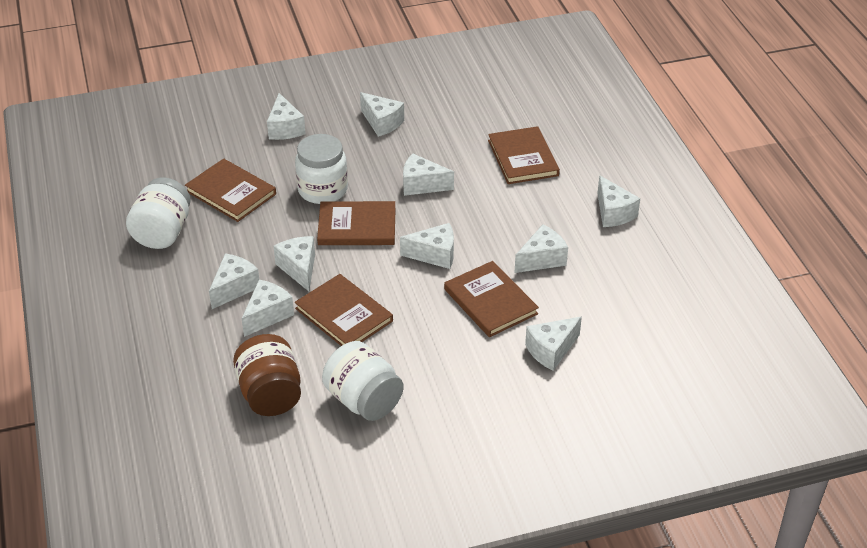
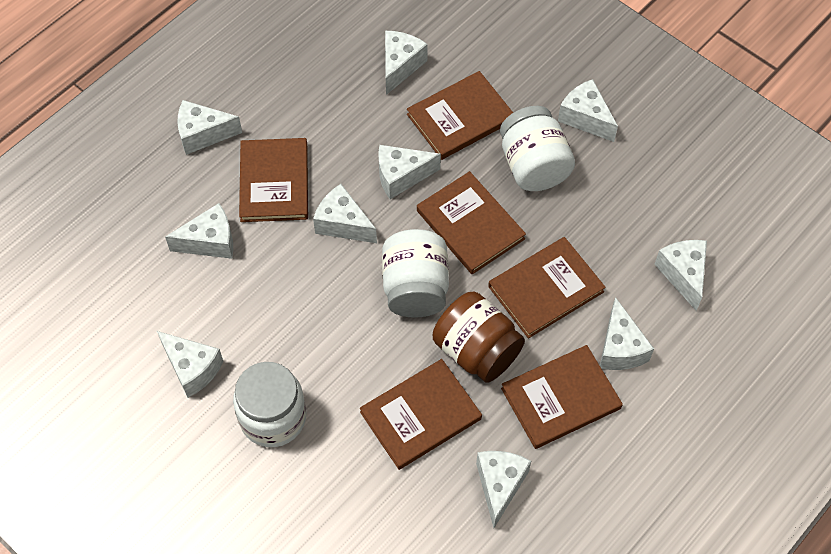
brown book: 5 -> 6

